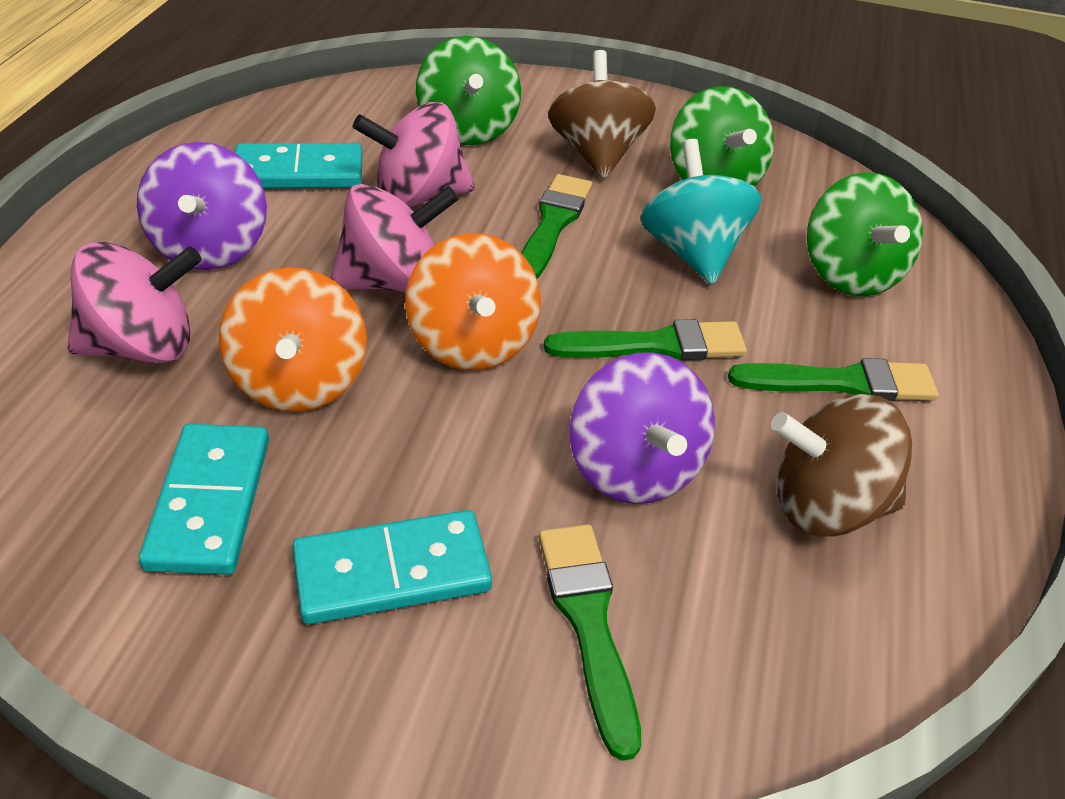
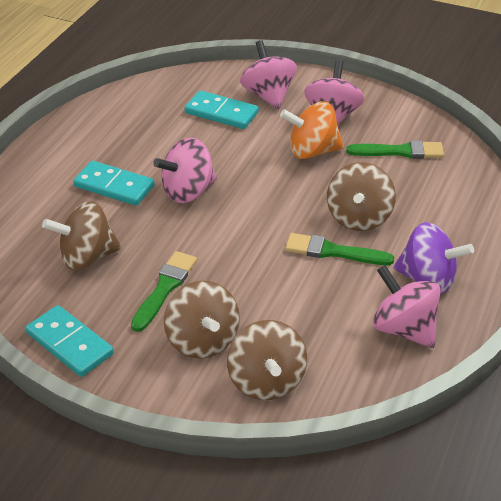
brown spinning top: 2 -> 4
green brush: 4 -> 3
green spinning top: 3 -> 0
orange spinning top: 2 -> 1
pink spinning top: 3 -> 4
purple spinning top: 2 -> 1
turquoise spinning top: 1 -> 0

